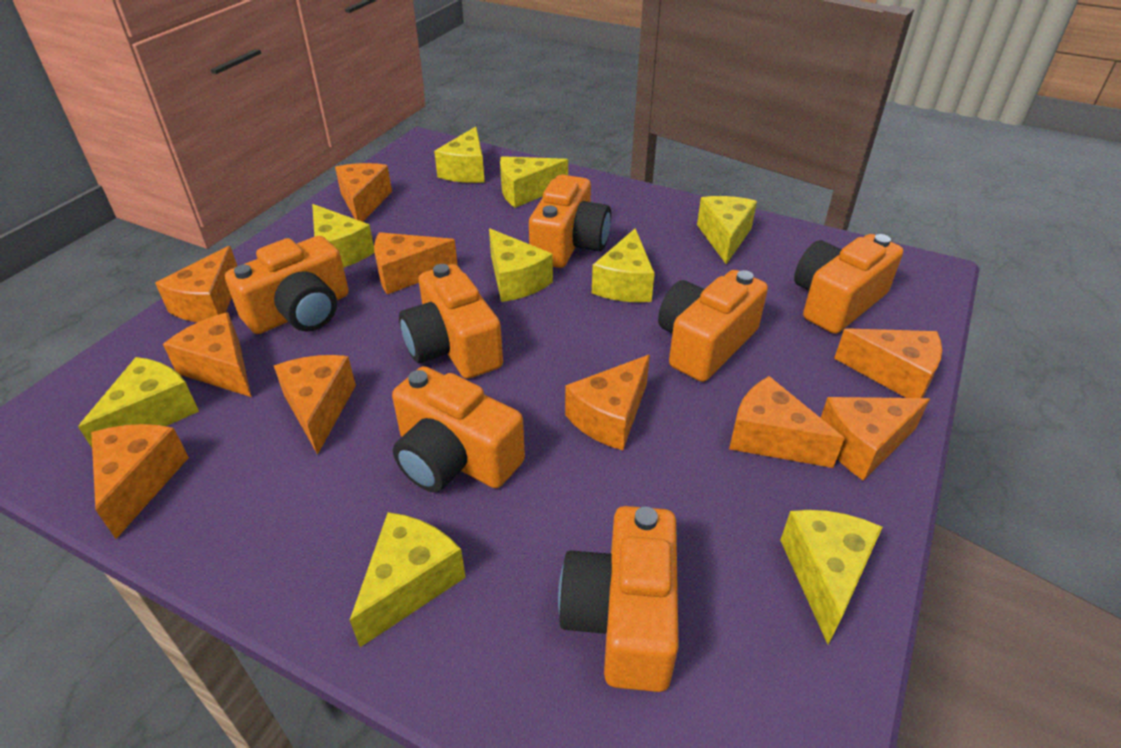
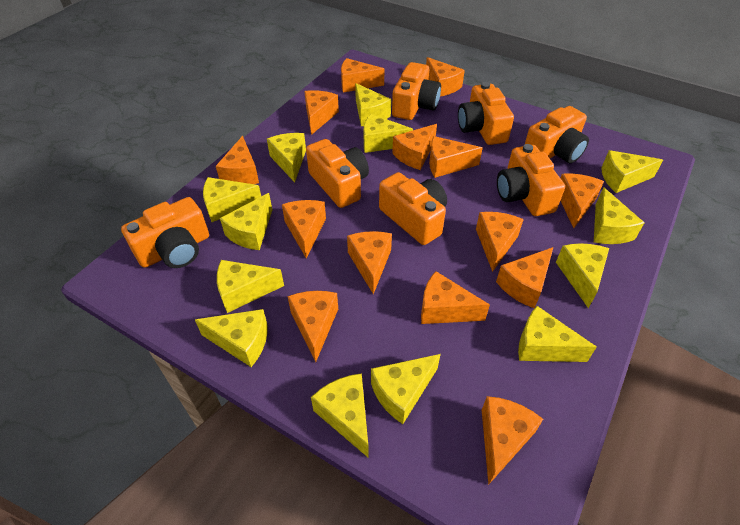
orange cheese: 10 -> 14
yellow cheese: 9 -> 13

